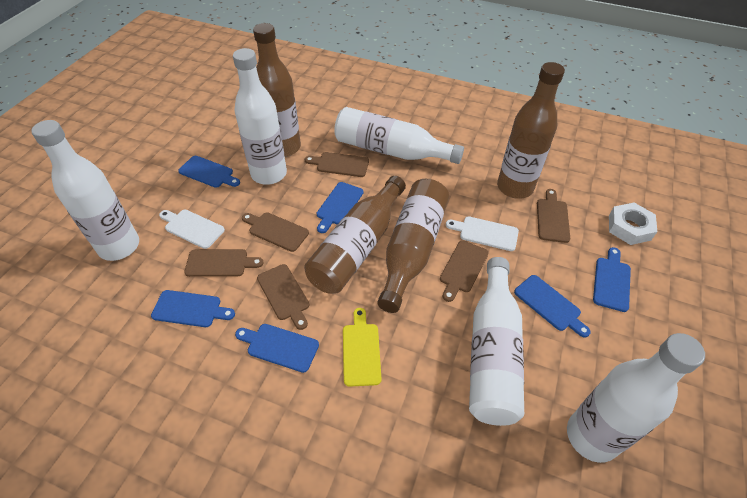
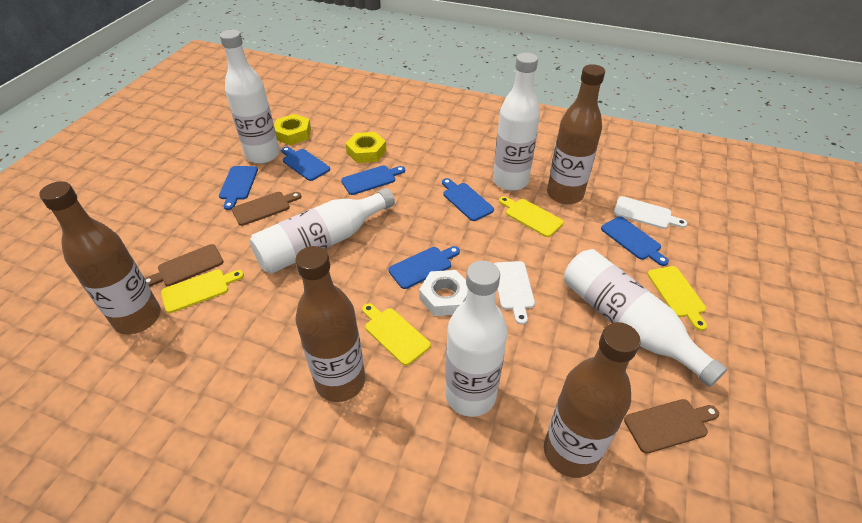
brown cutting board: 6 -> 3
yellow cutting board: 1 -> 4
yellow nut: 0 -> 2

